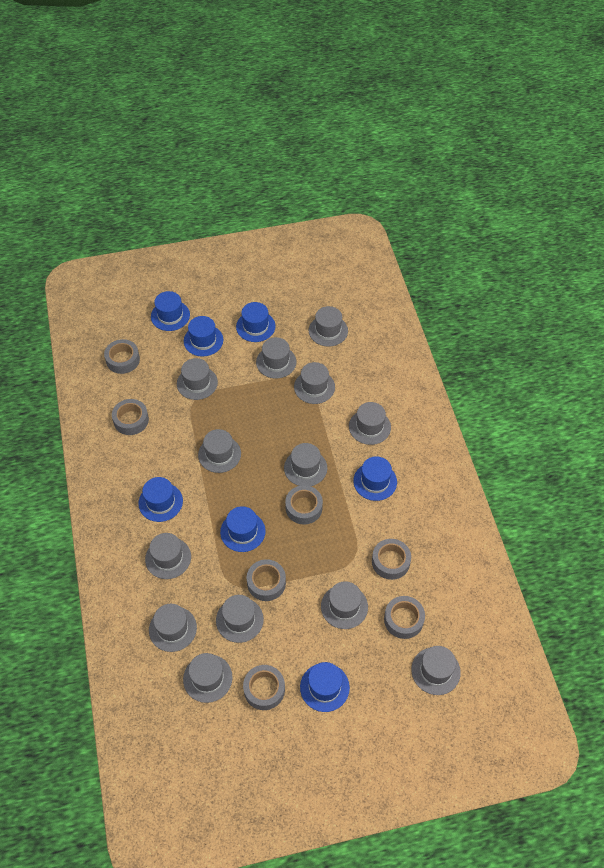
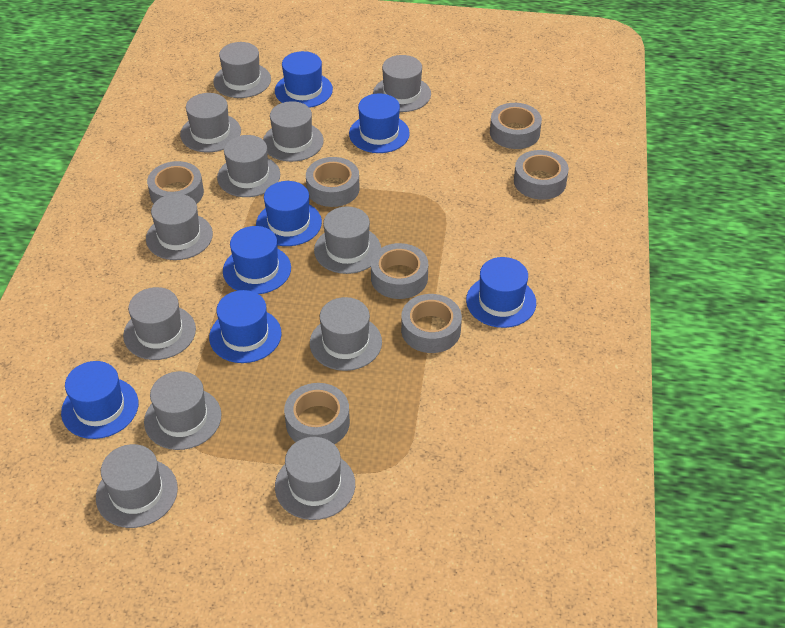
grey hat: 13 -> 12

